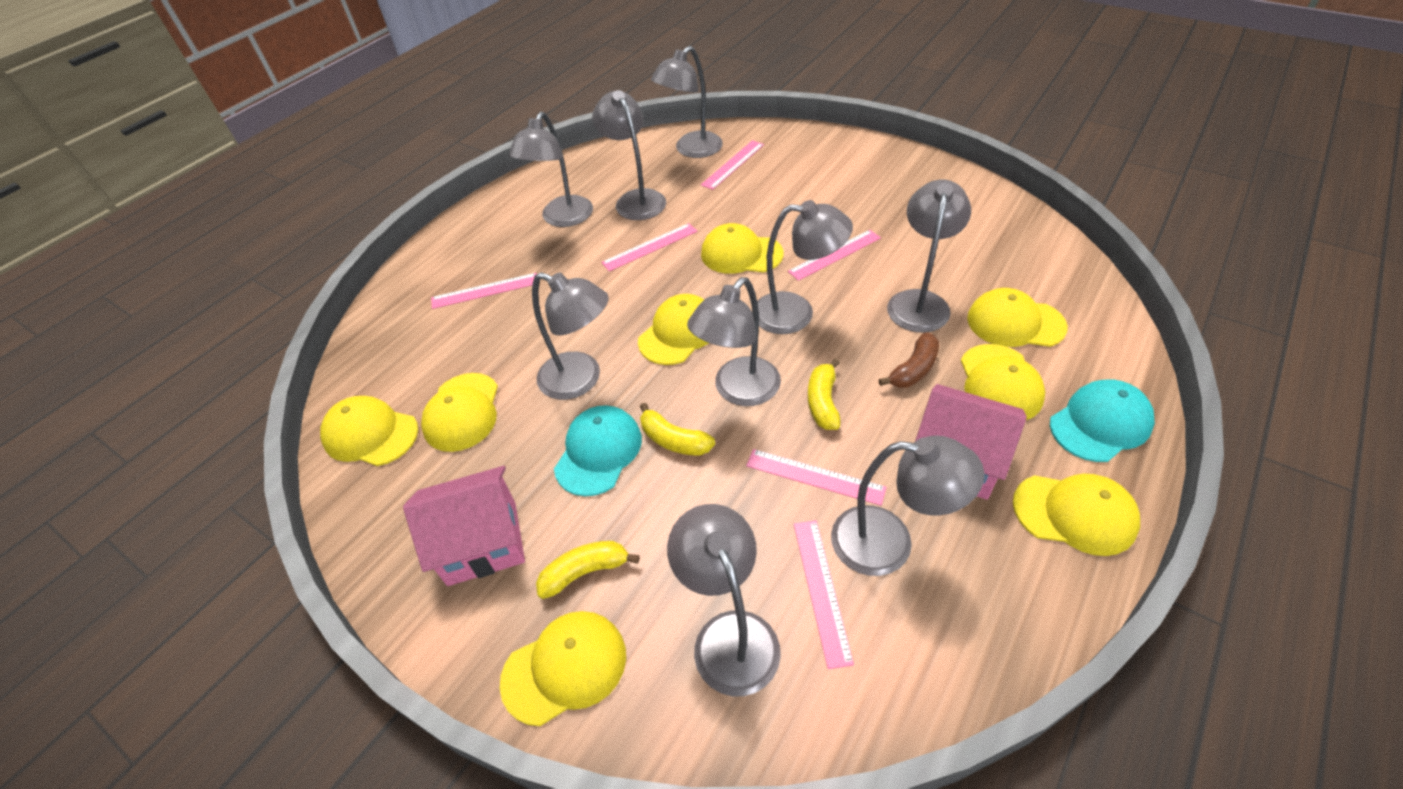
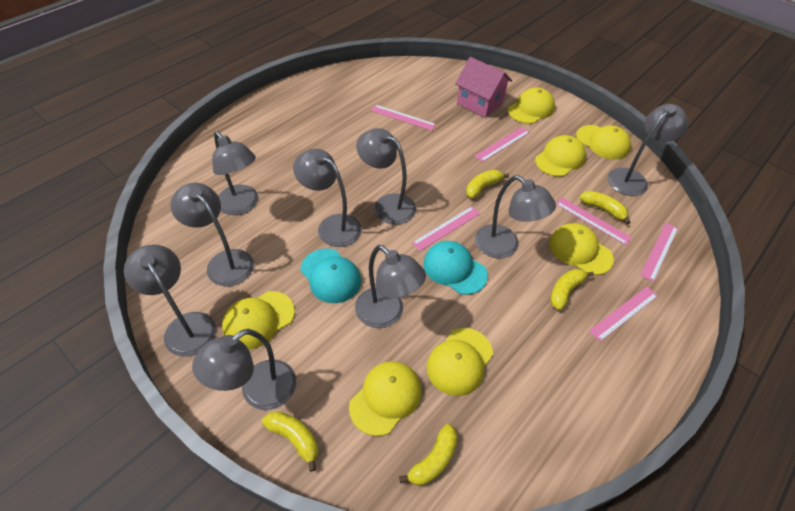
brown banana: 1 -> 0
pink house: 2 -> 1
yellow banana: 3 -> 5
yellow cap: 8 -> 7

